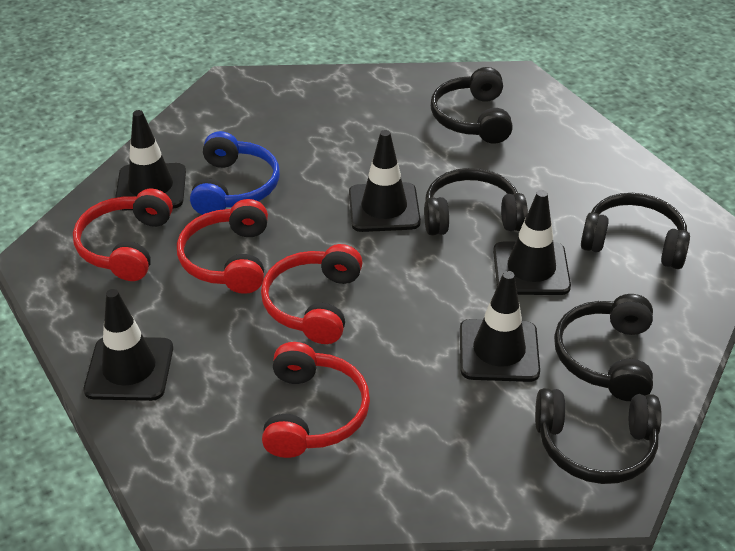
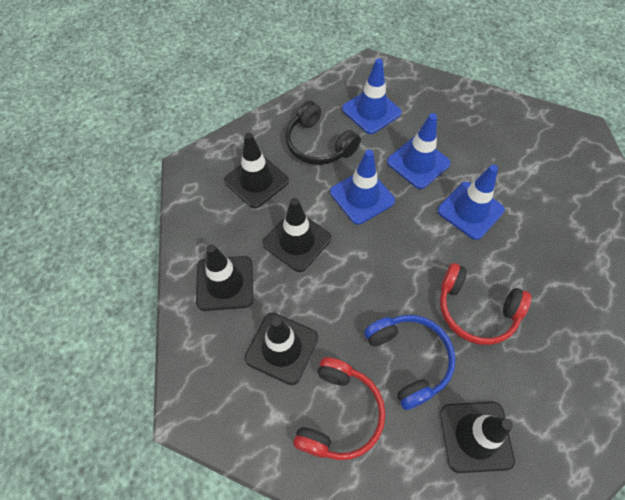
black headphones: 5 -> 1
blue traffic cone: 0 -> 4
red headphones: 4 -> 2

